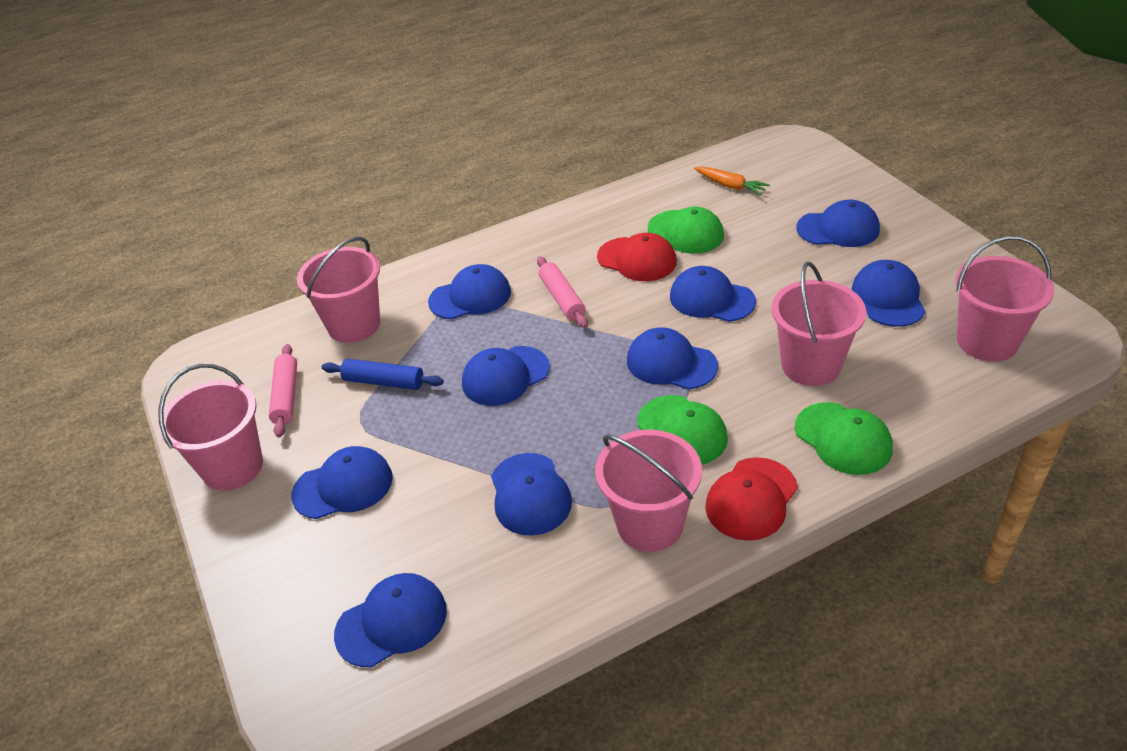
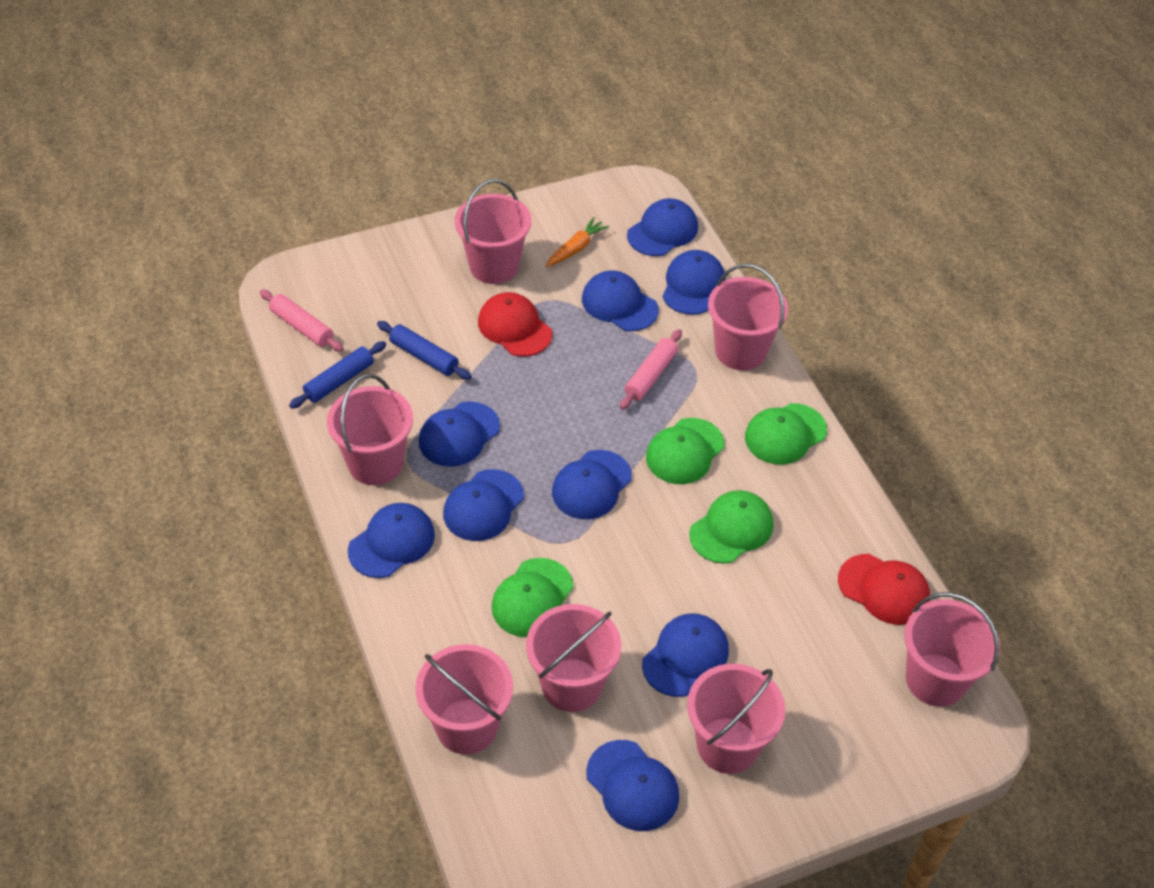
blue rolling pin: 1 -> 2
green cap: 3 -> 4
pink bucket: 5 -> 7

